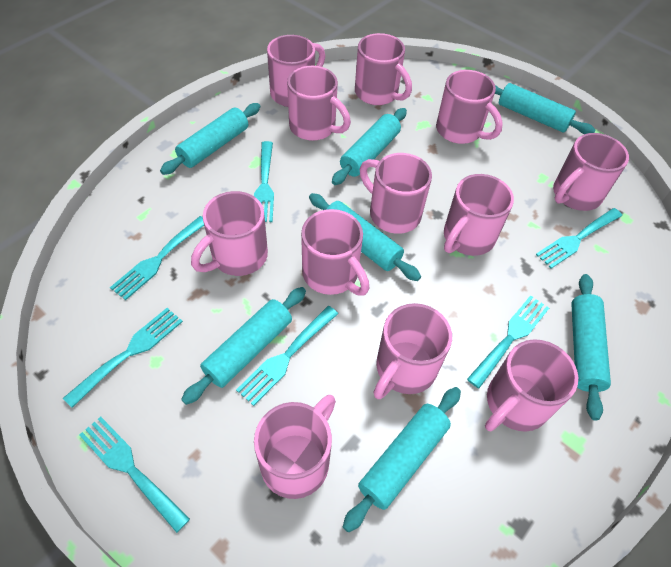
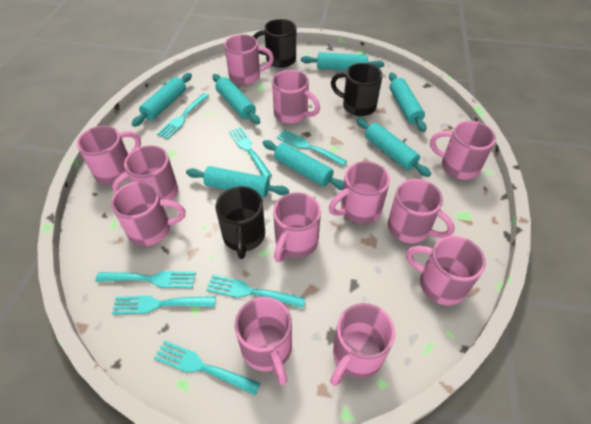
black mug: 0 -> 3

